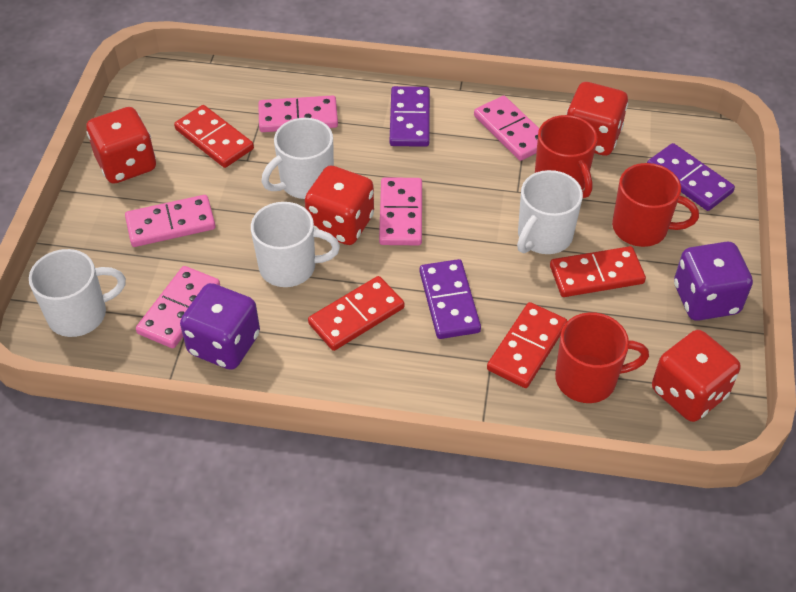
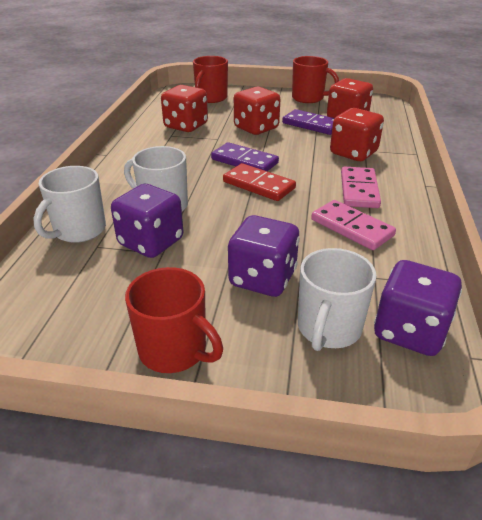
pink domino: 5 -> 2
purple dice: 2 -> 3
purple domino: 3 -> 2
red domino: 4 -> 1
white mug: 4 -> 3

